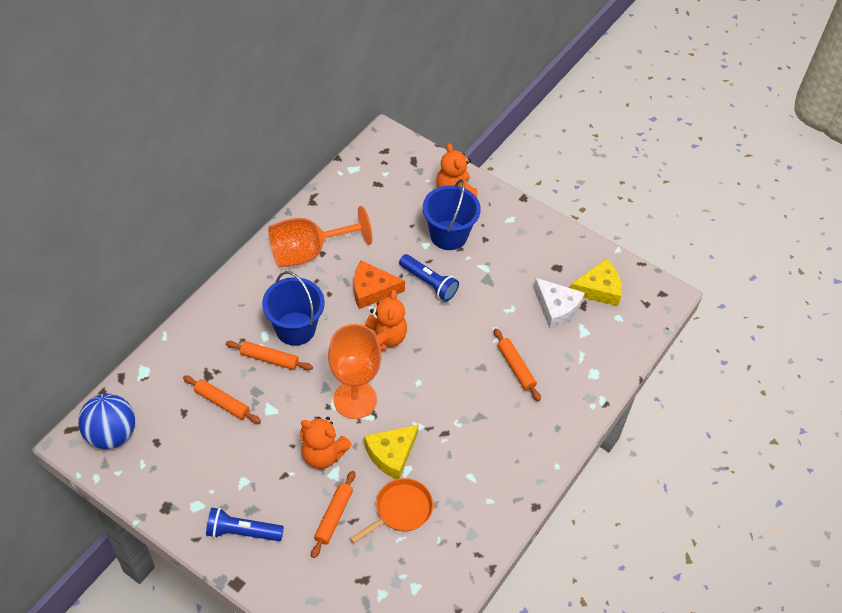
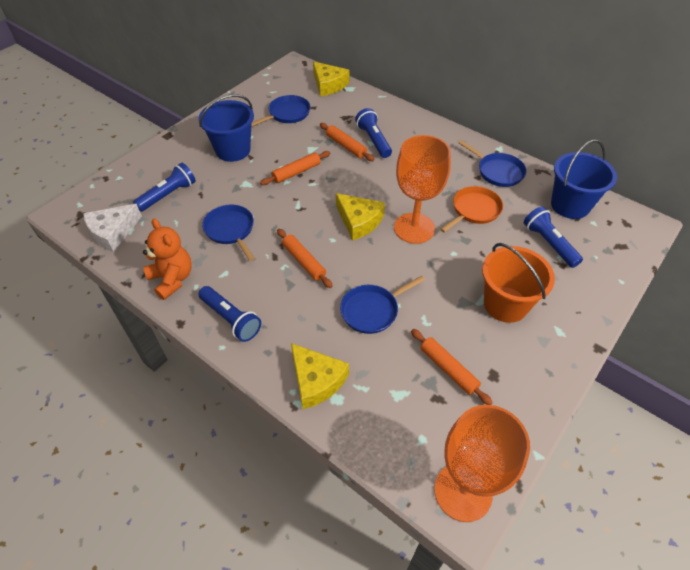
blue ball: 1 -> 0
blue flashlight: 2 -> 4
blue pan: 0 -> 4
orange bucket: 0 -> 1
orange cheese: 1 -> 0
orange teddy bear: 3 -> 1
yellow cheese: 2 -> 3

